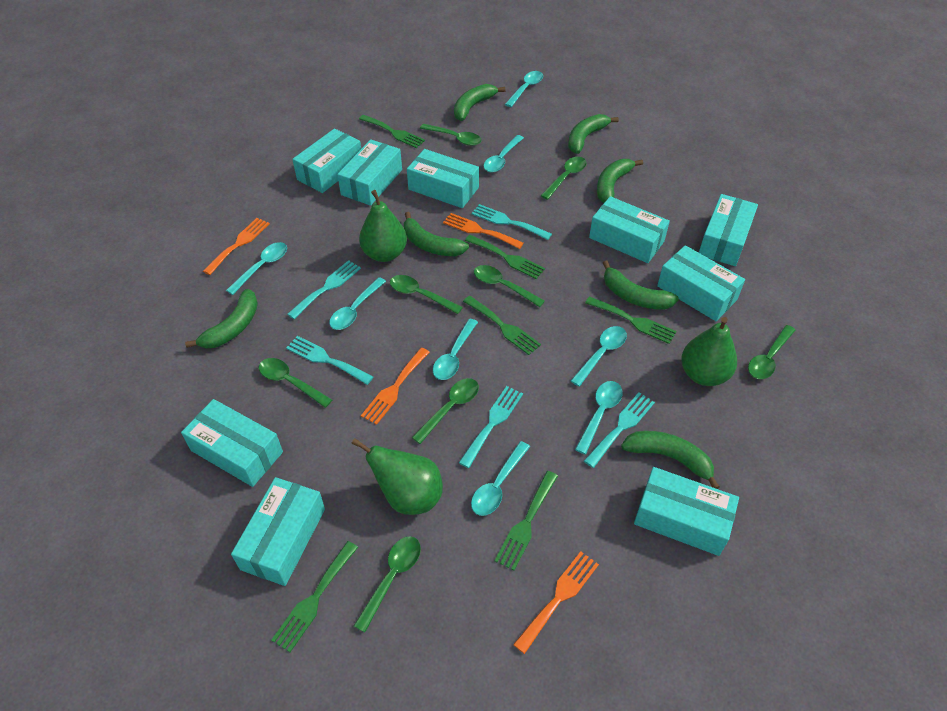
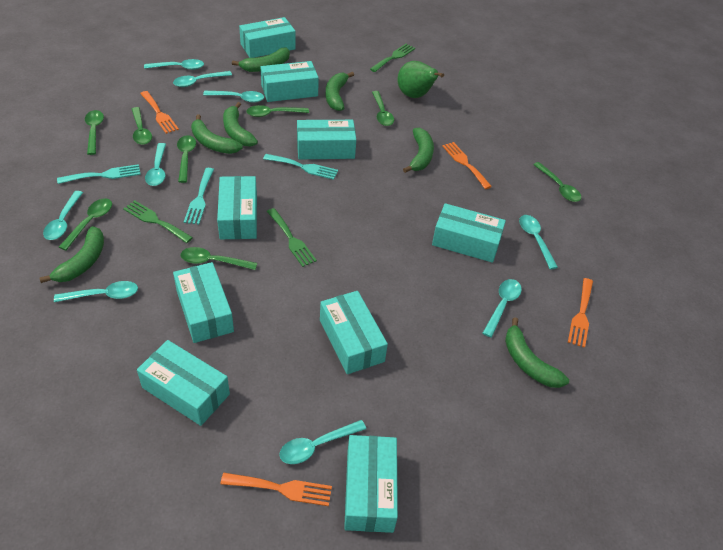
green fork: 6 -> 3
green pear: 3 -> 1
turquoise fork: 5 -> 3
turquoise spoon: 8 -> 9

